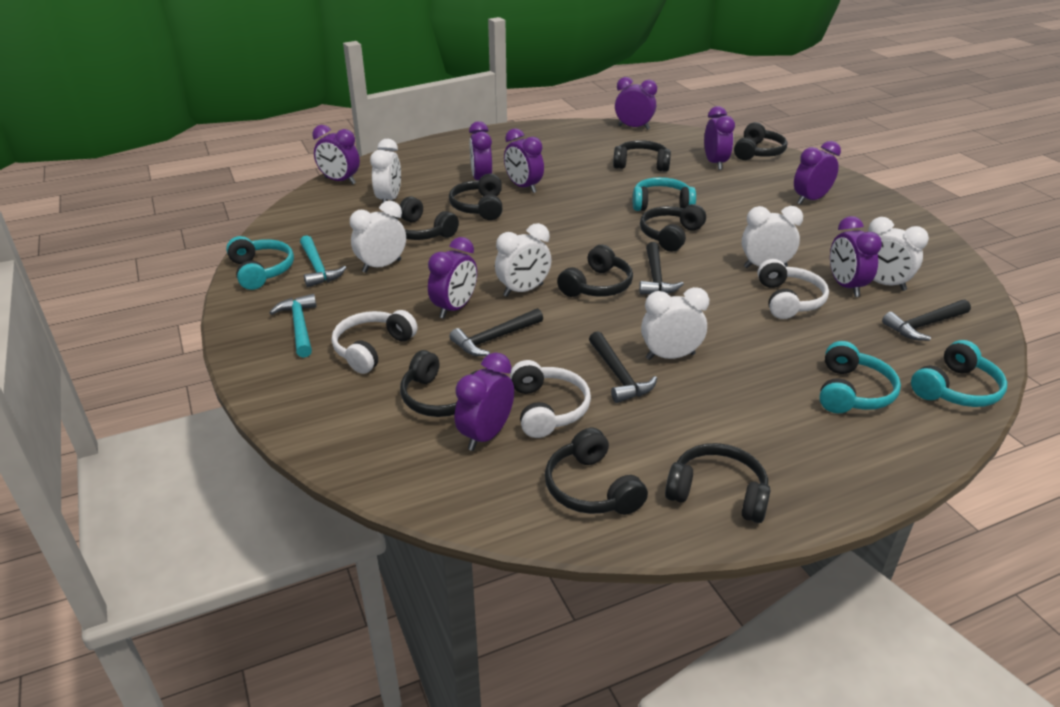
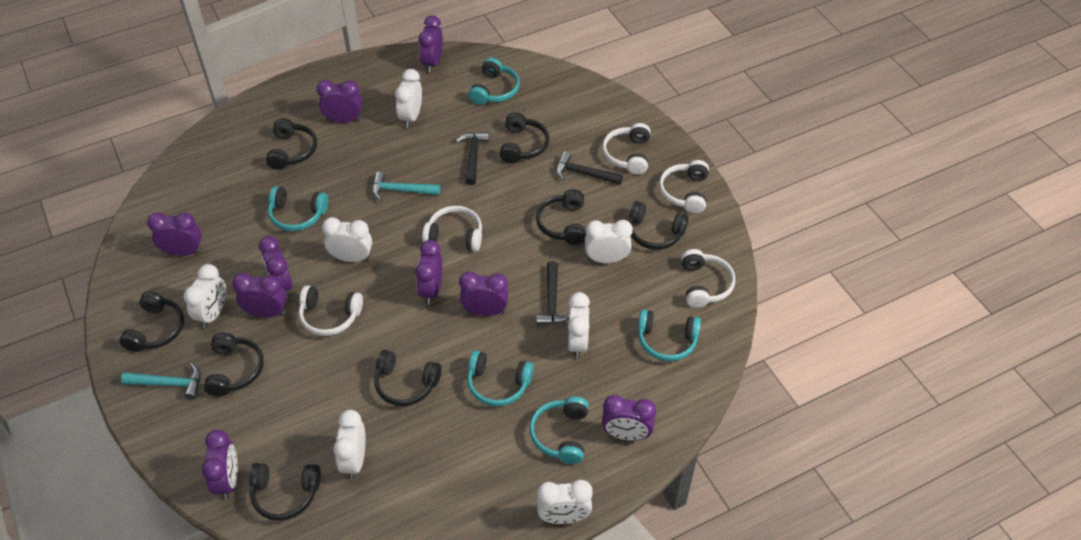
black hammer: 4 -> 3
black headphones: 9 -> 8
turquoise headphones: 4 -> 5
white clock: 6 -> 7
white headphones: 3 -> 5

